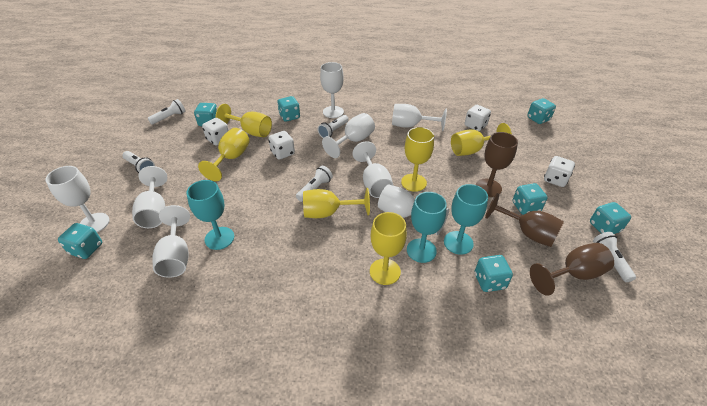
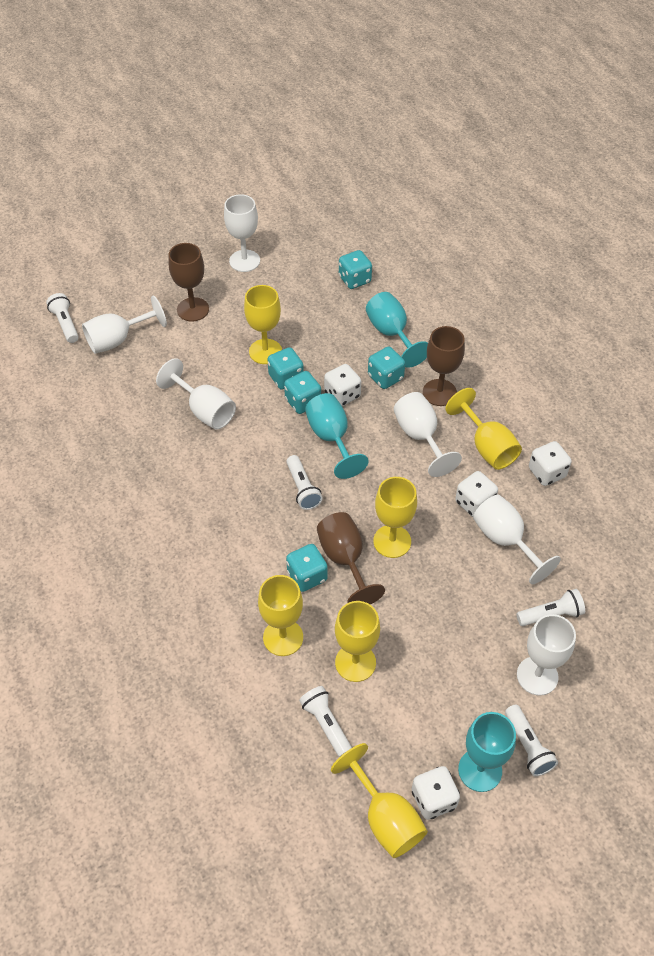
turquoise dice: 7 -> 5
white goblet: 8 -> 6

